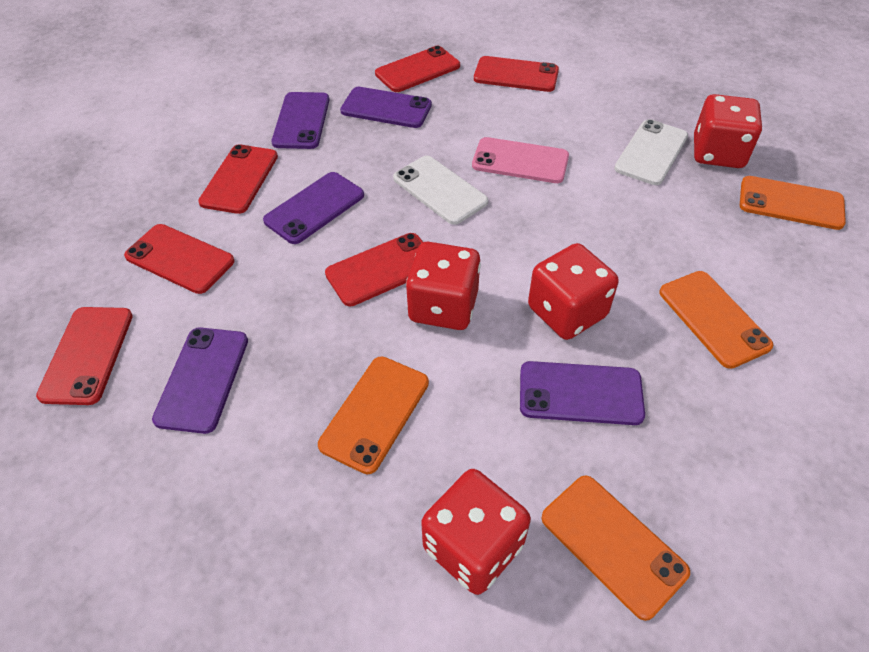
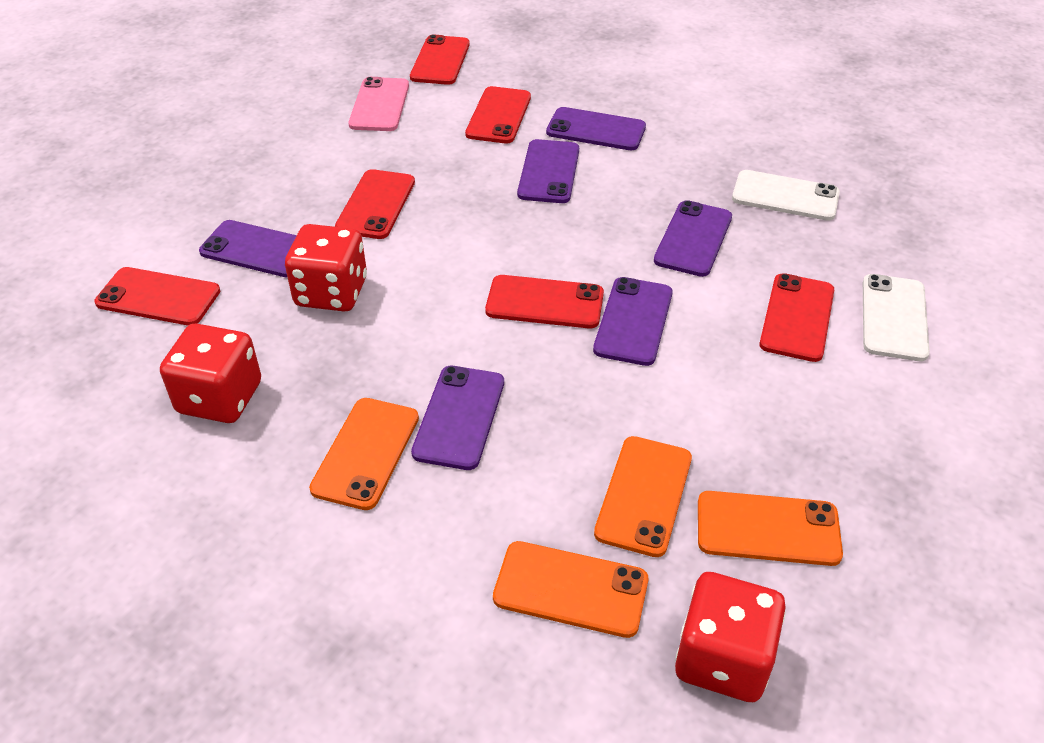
purple phone: 5 -> 6
red dice: 4 -> 3

